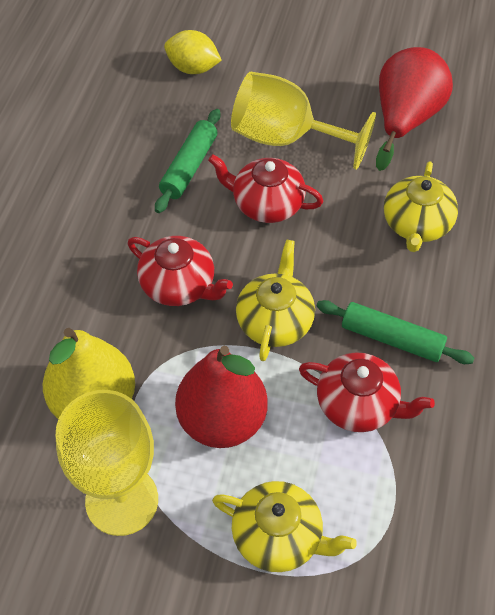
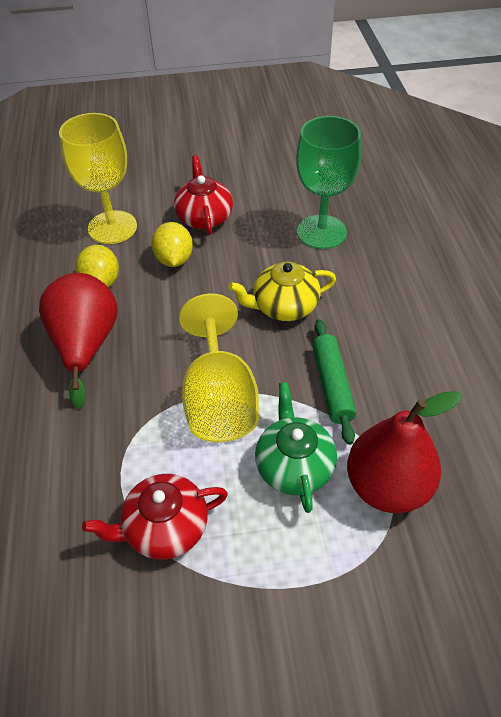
green goblet: 0 -> 1
green rolling pin: 2 -> 1
green teapot: 0 -> 1
red teapot: 3 -> 2
yellow lemon: 1 -> 2
yellow pear: 1 -> 0
yellow teapot: 3 -> 1

